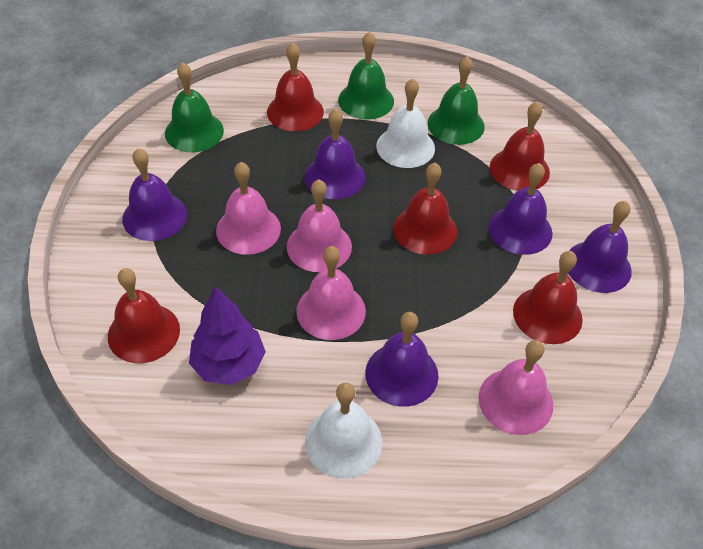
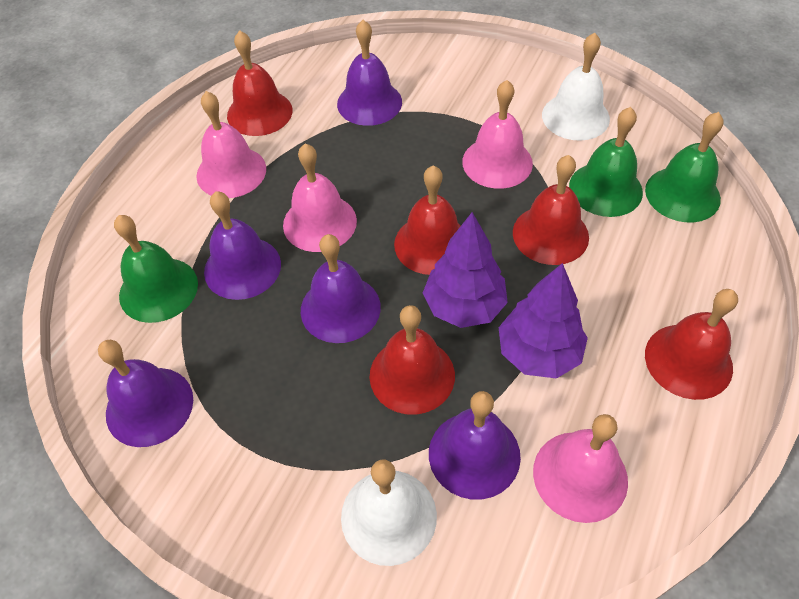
purple tree: 1 -> 2

